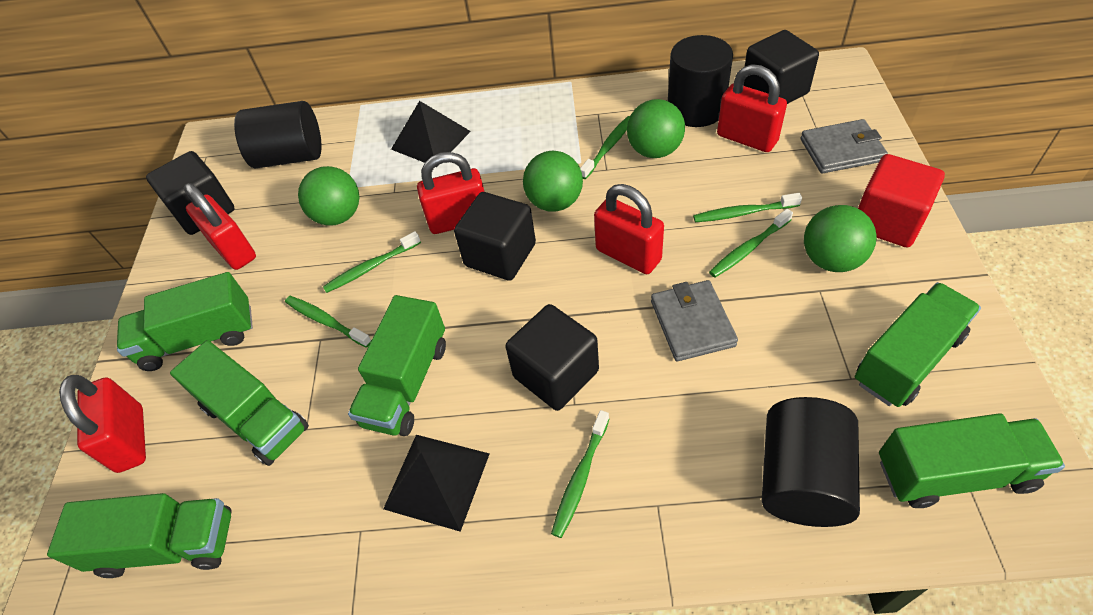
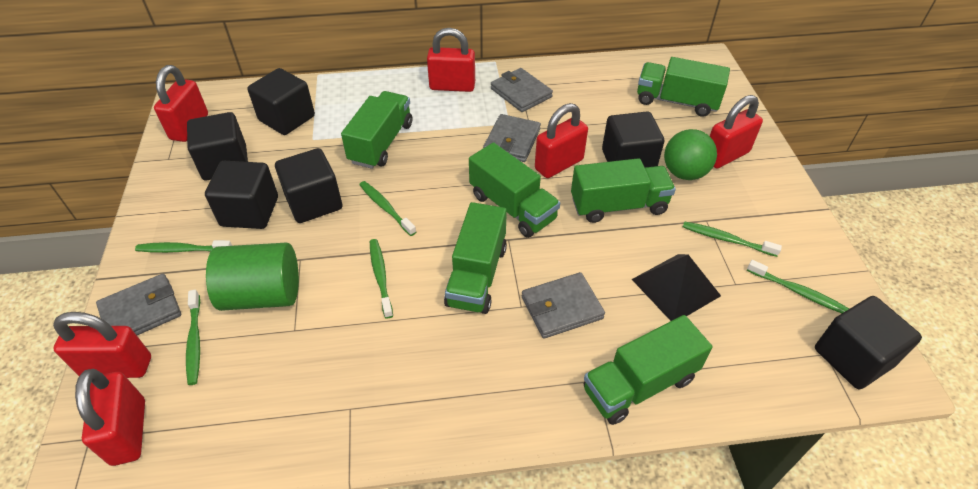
black cube: 4 -> 6
black cylinder: 3 -> 0
black pyramid: 2 -> 1
green ball: 4 -> 1
green cylinder: 0 -> 1
grey wallet: 2 -> 4
red cube: 1 -> 0
red padlock: 5 -> 6

